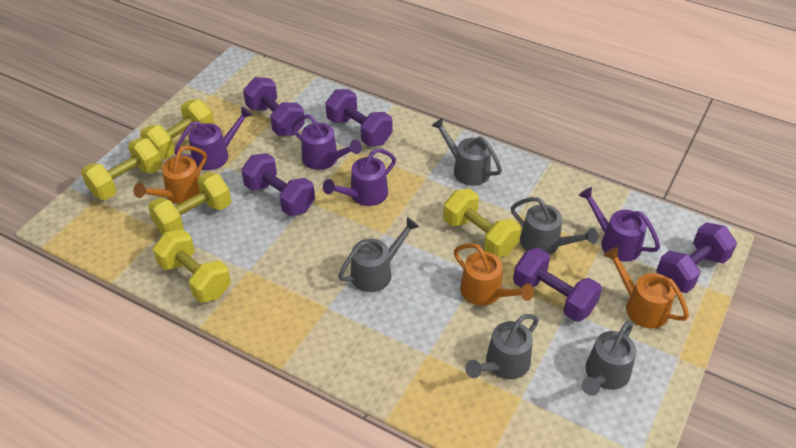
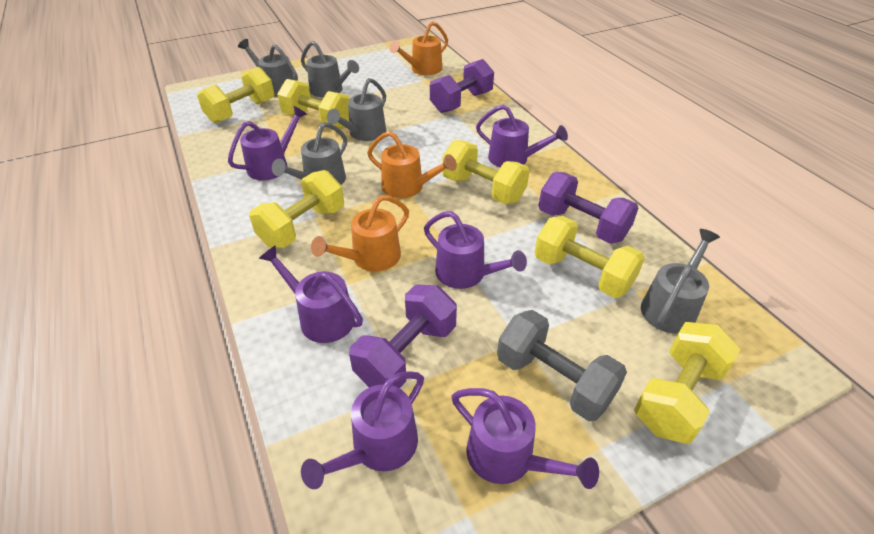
grey dumbbell: 0 -> 1
purple dumbbell: 5 -> 3
purple watering can: 4 -> 6
yellow dumbbell: 5 -> 6

